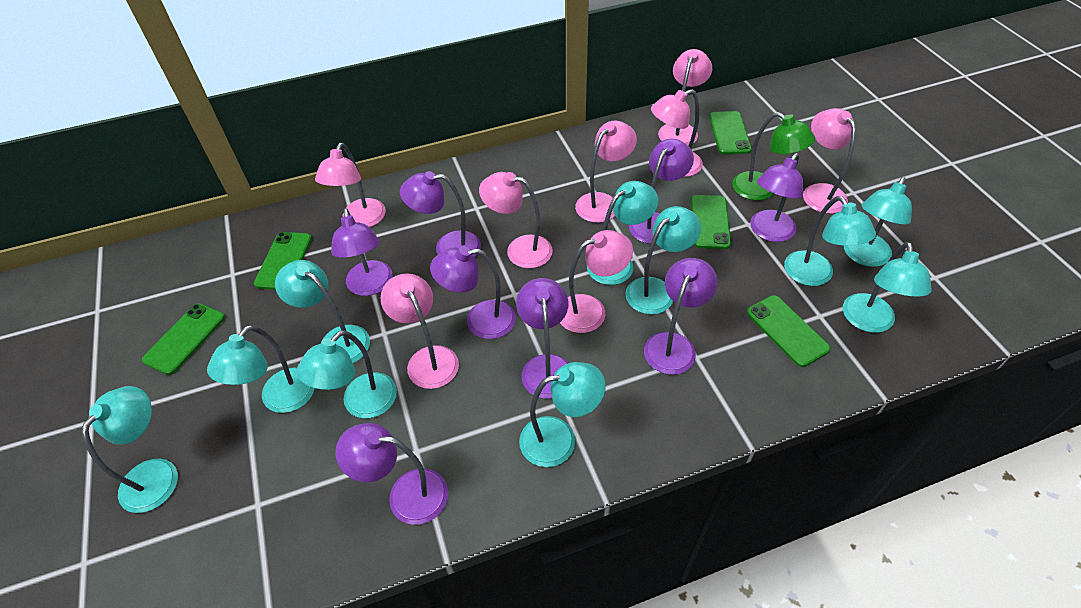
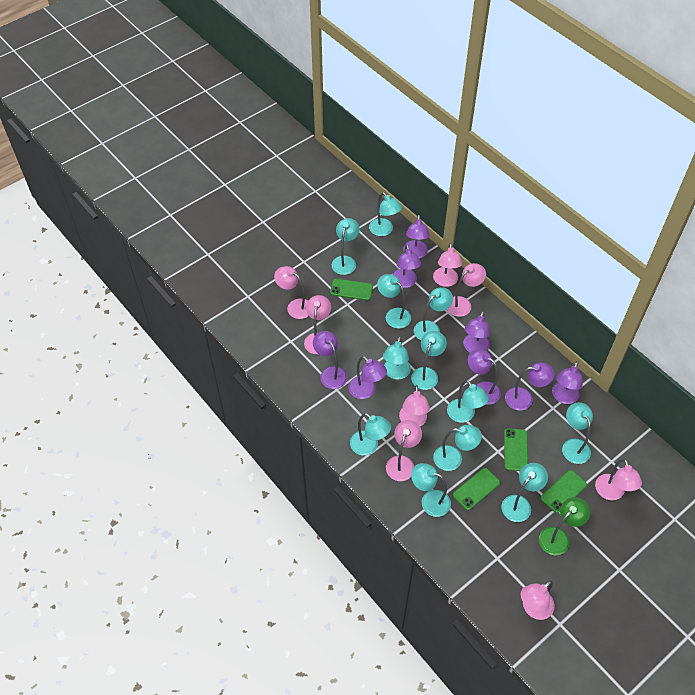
green phone: 5 -> 4
turquoise lamp: 10 -> 12

